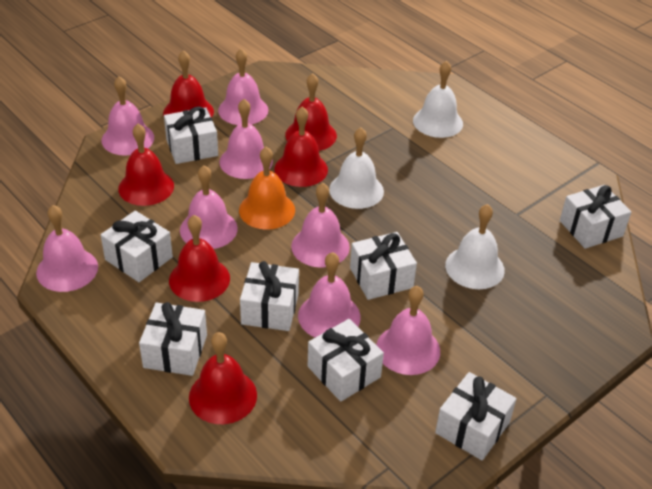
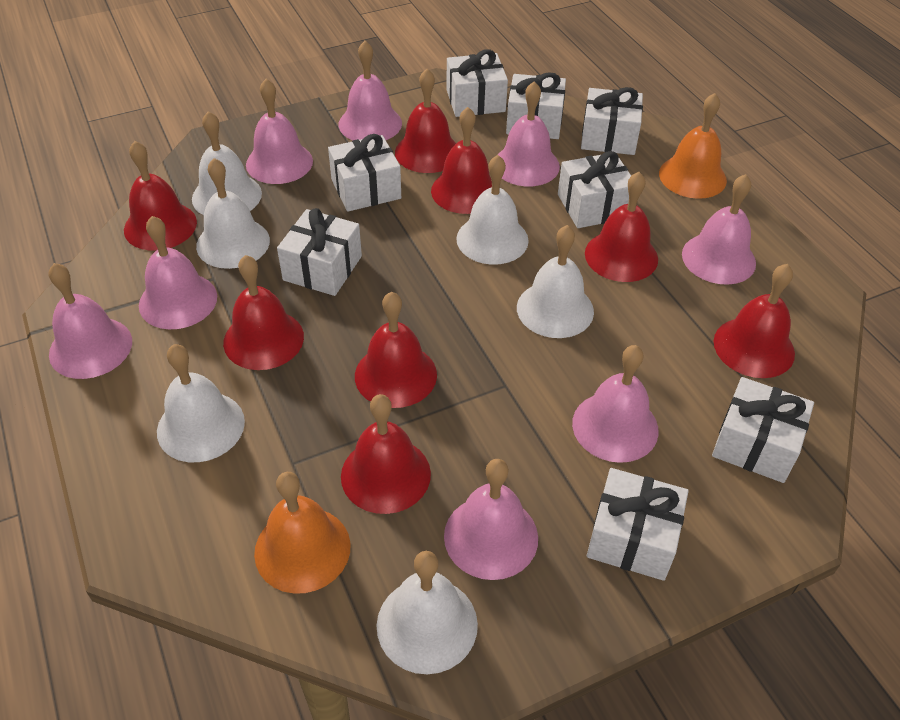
orange bell: 1 -> 2
red bell: 6 -> 8
white bell: 3 -> 6

